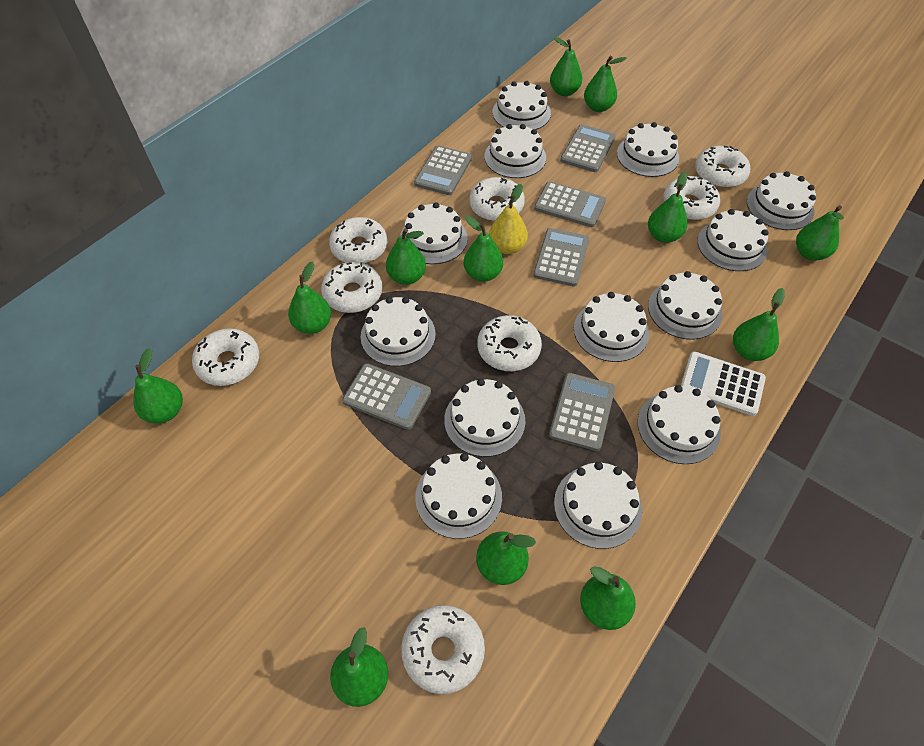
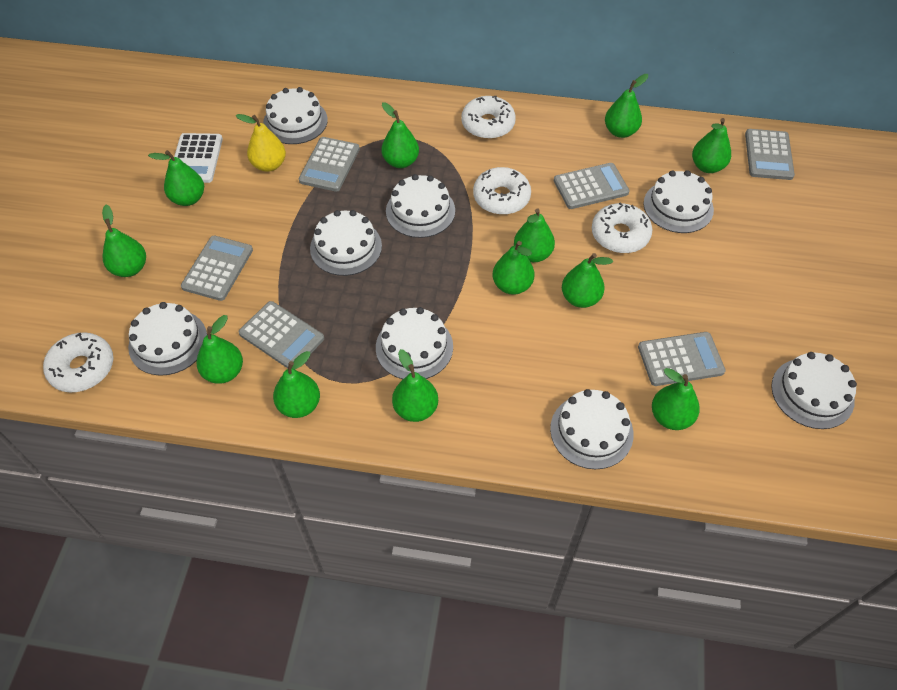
white cake: 13 -> 8
white donut: 8 -> 4

